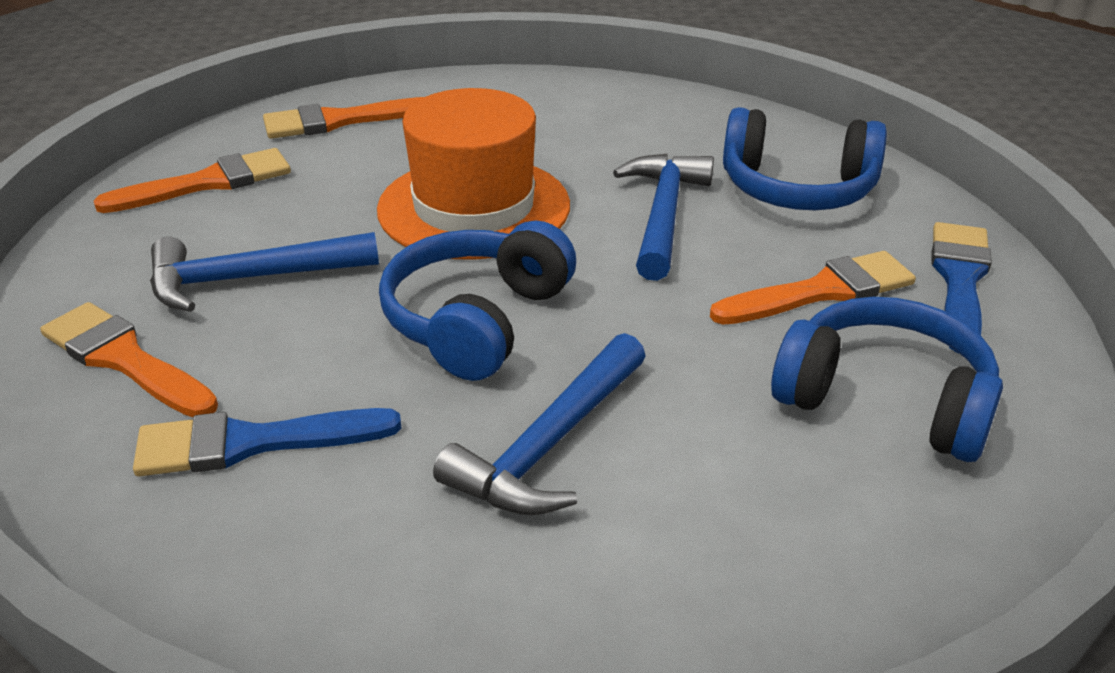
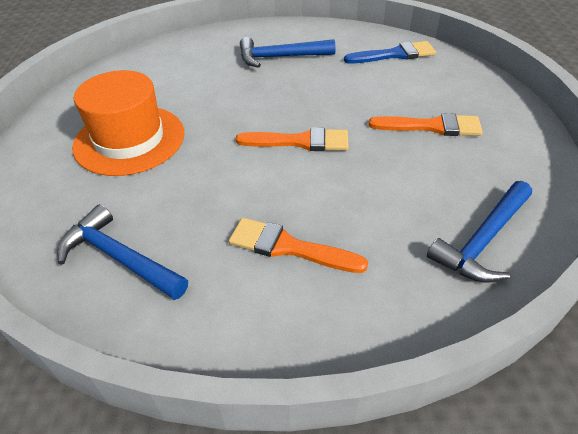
blue brush: 2 -> 1
blue headphones: 3 -> 0
orange brush: 4 -> 3

